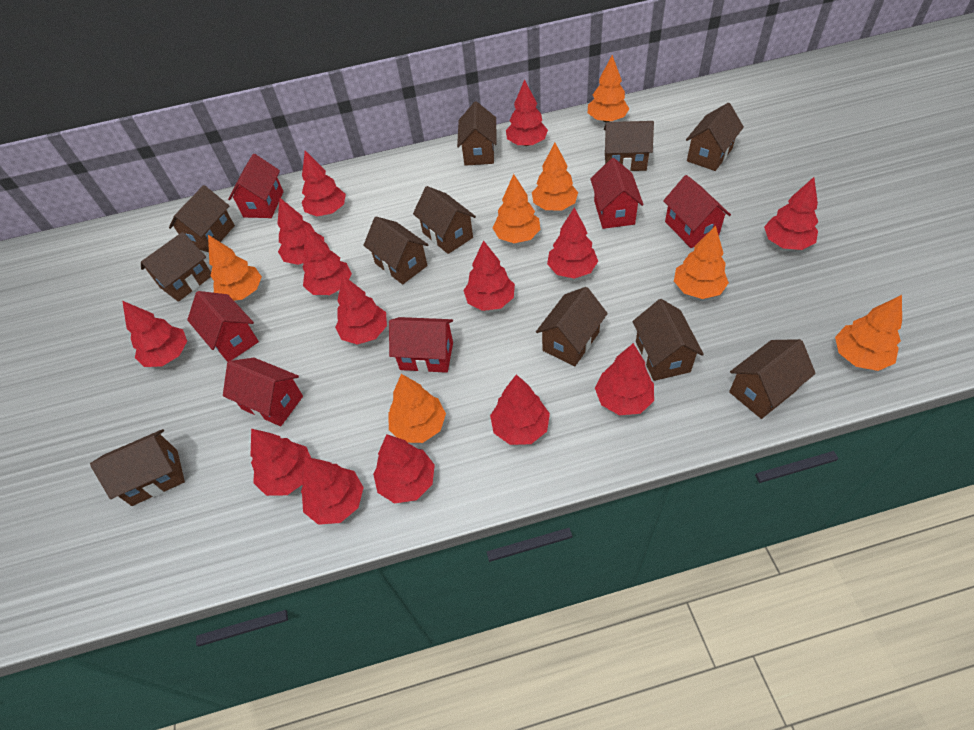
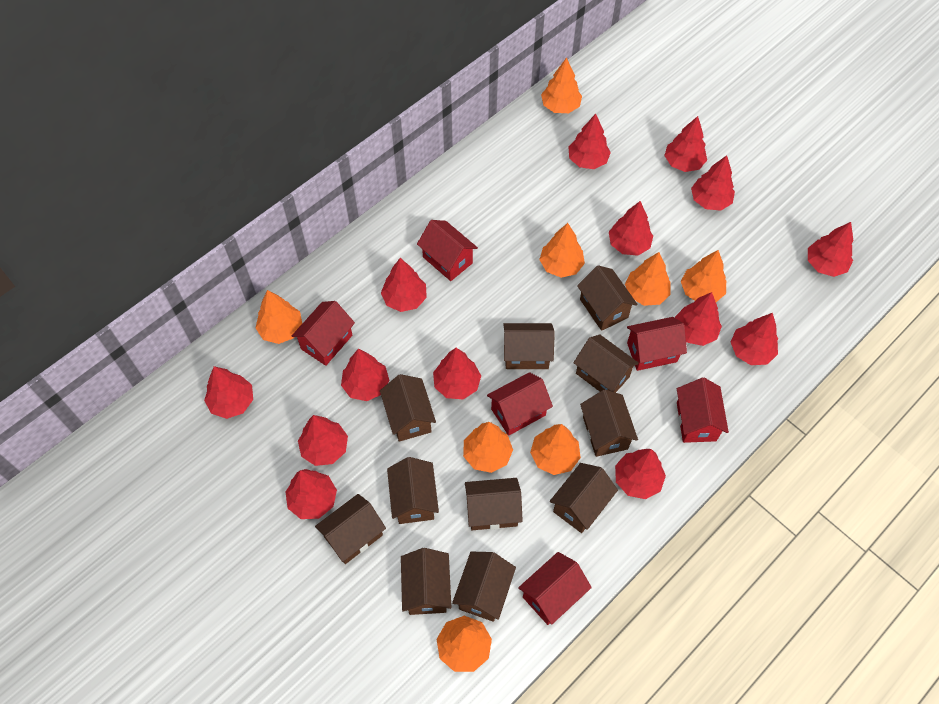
orange tree: 7 -> 8

